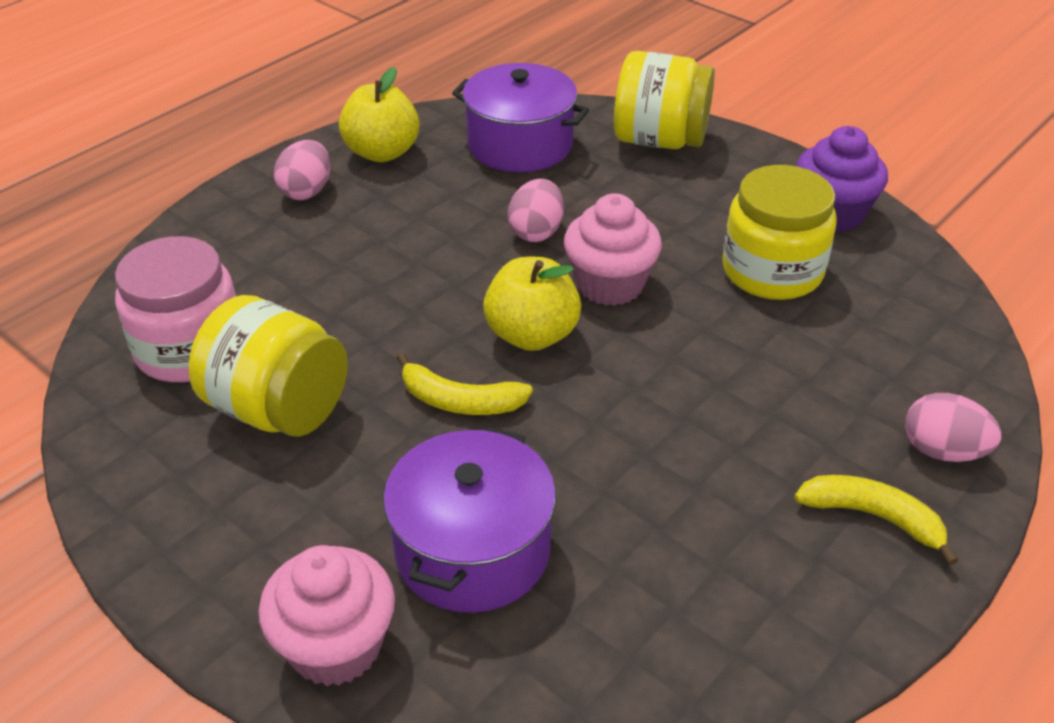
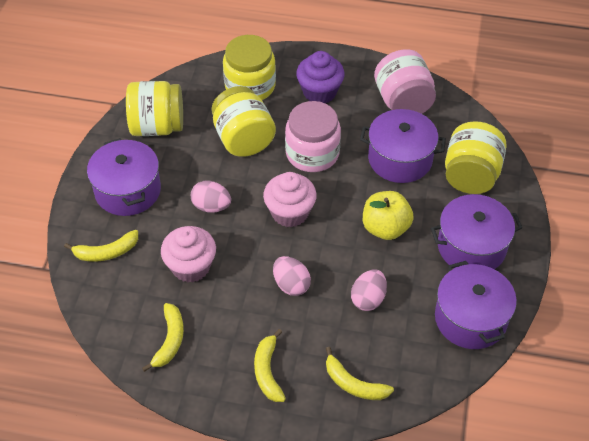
pink jar: 1 -> 2
purple pot: 2 -> 4
yellow apple: 2 -> 1
yellow banana: 2 -> 4
yellow jar: 3 -> 4

